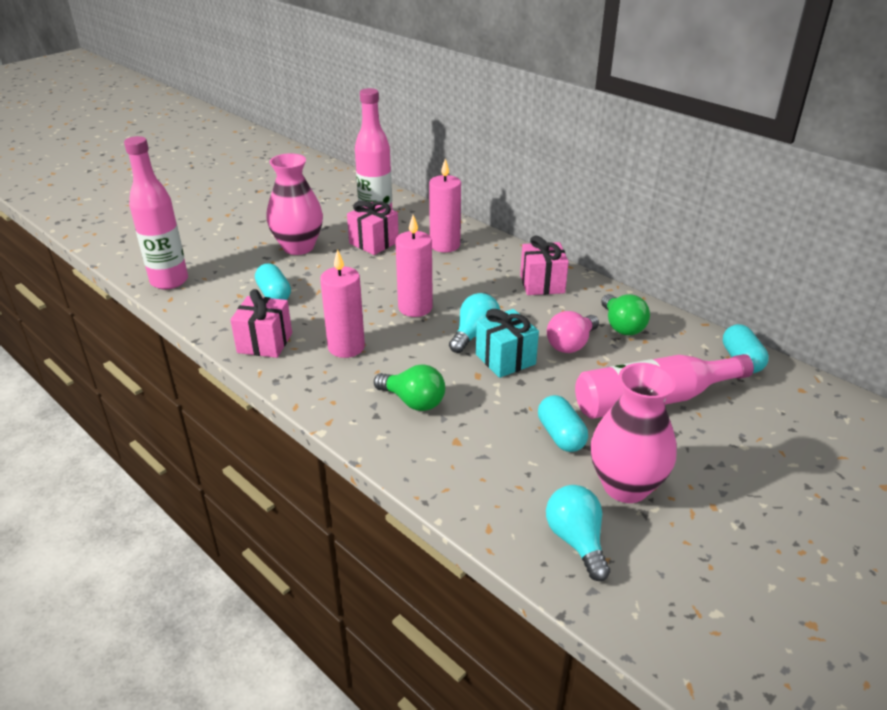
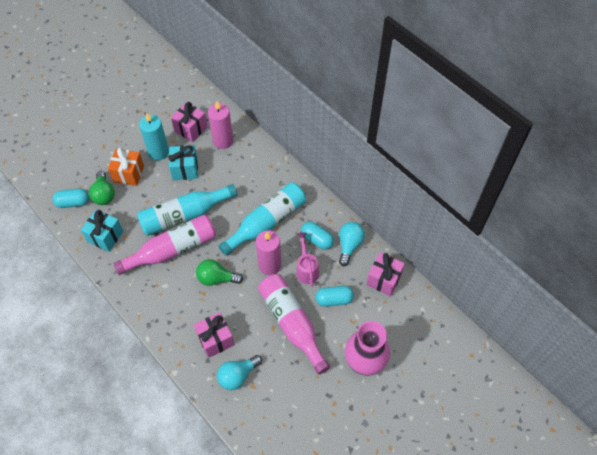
orange gift: 0 -> 1
pink bottle: 3 -> 2
pink candle: 3 -> 2
pink light bulb: 1 -> 0
pink vase: 2 -> 1
pink watering can: 0 -> 1
turquoise bottle: 0 -> 2
turquoise candle: 0 -> 1
turquoise gift: 1 -> 2

